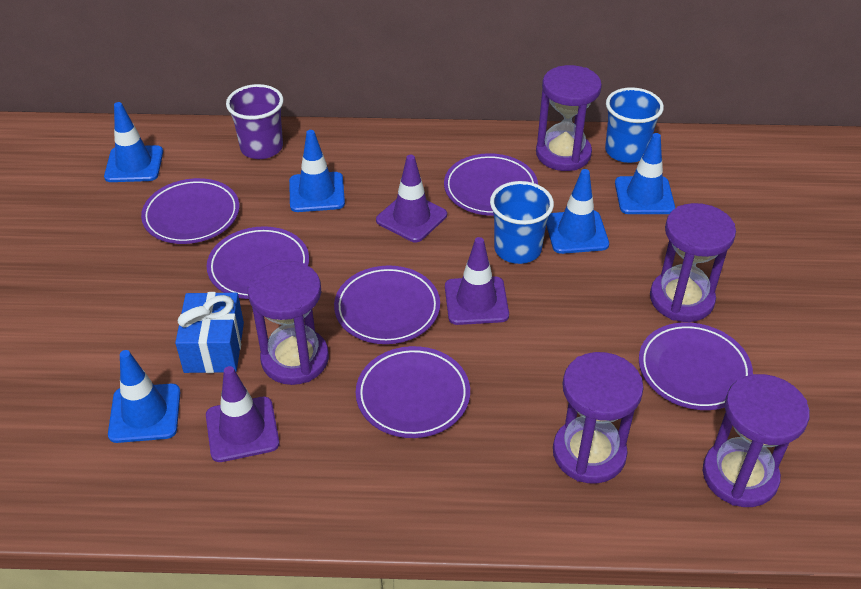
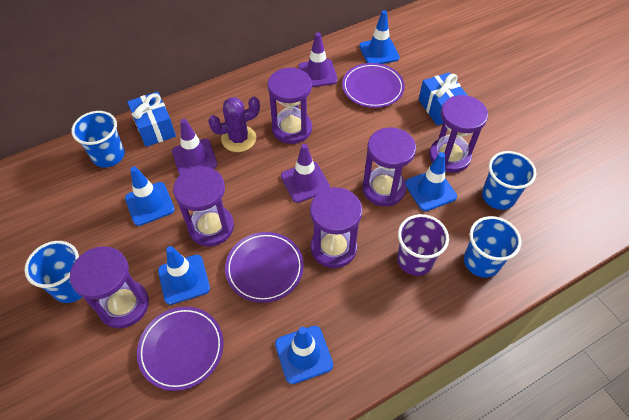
blue cup: 2 -> 4
blue gift: 1 -> 2
purple cactus: 0 -> 1
purple hourglass: 5 -> 6
purple plate: 6 -> 3

